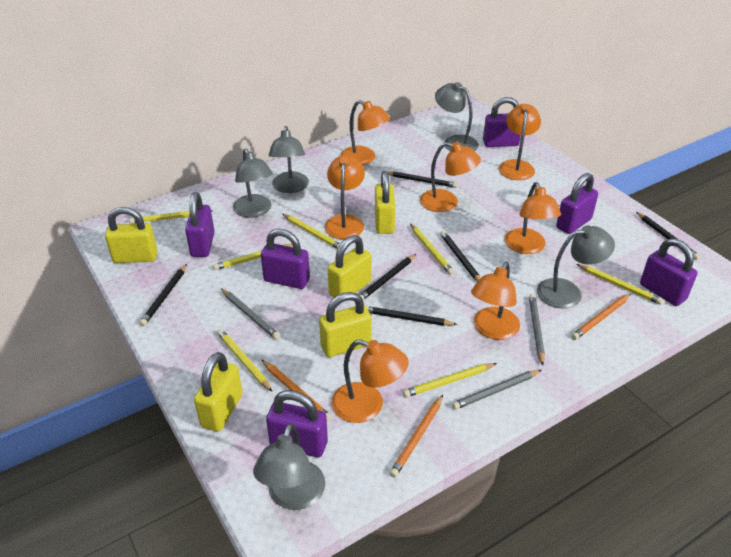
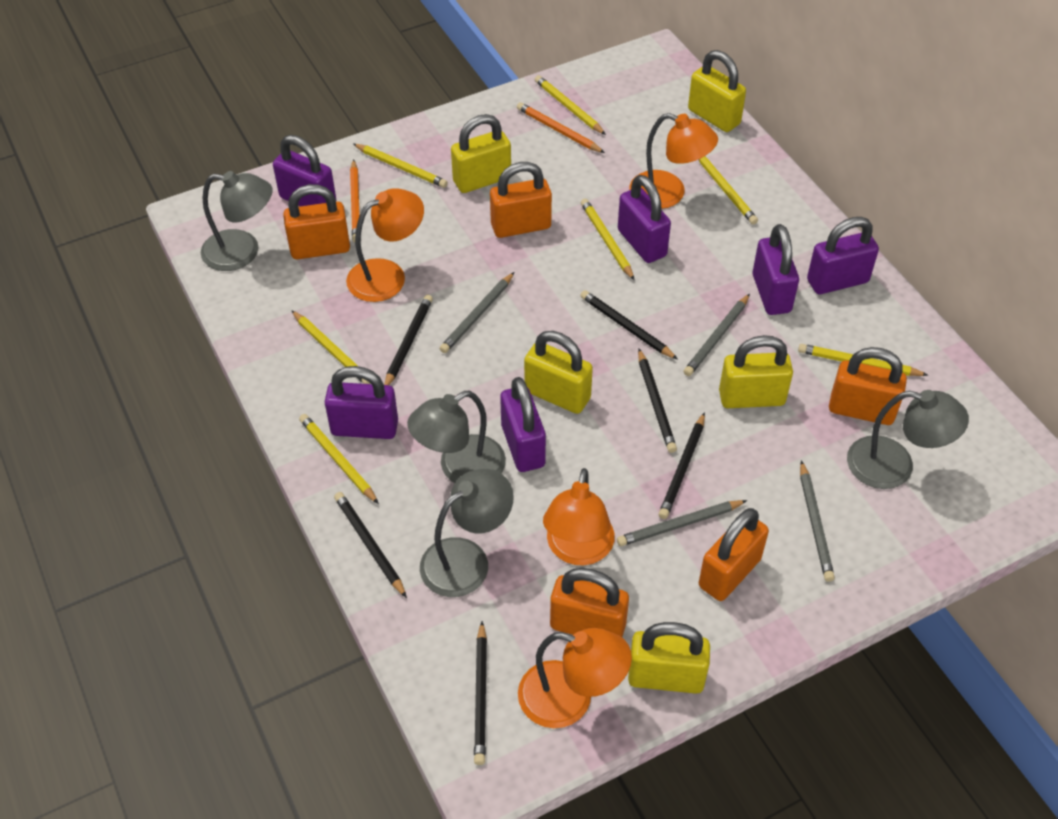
grey lamp: 5 -> 4
grey pencil: 3 -> 4
orange lamp: 7 -> 4
orange padlock: 0 -> 5
orange pencil: 3 -> 2

